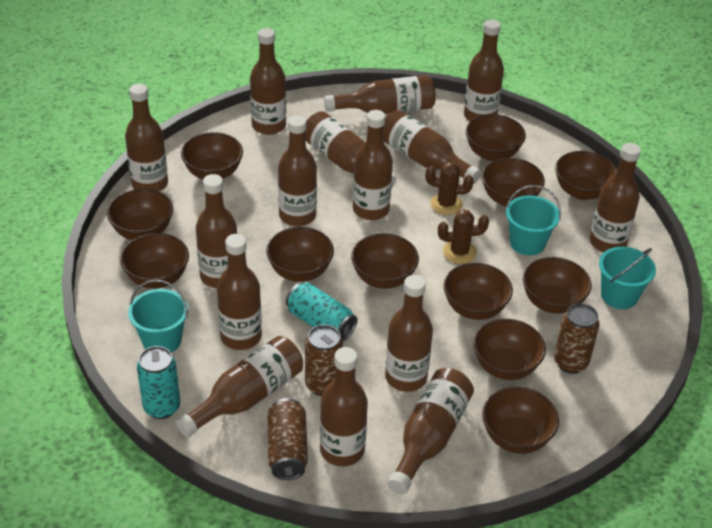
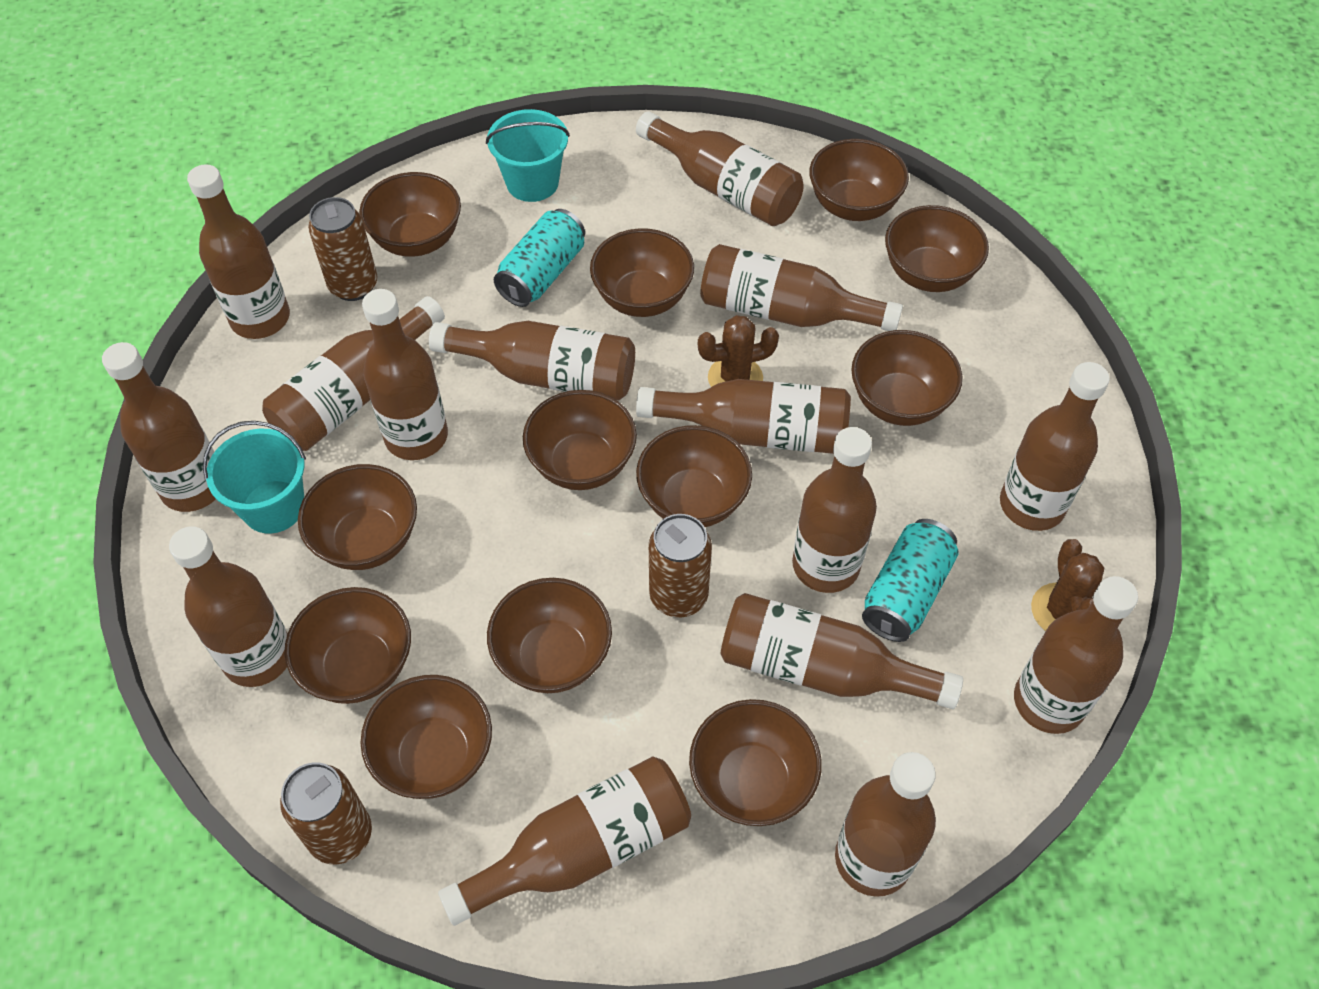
turquoise bucket: 3 -> 2

